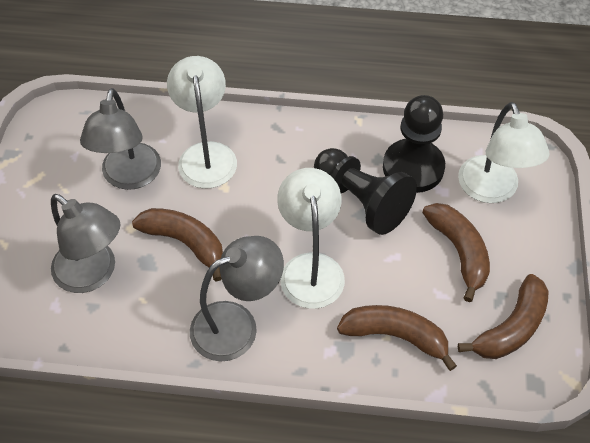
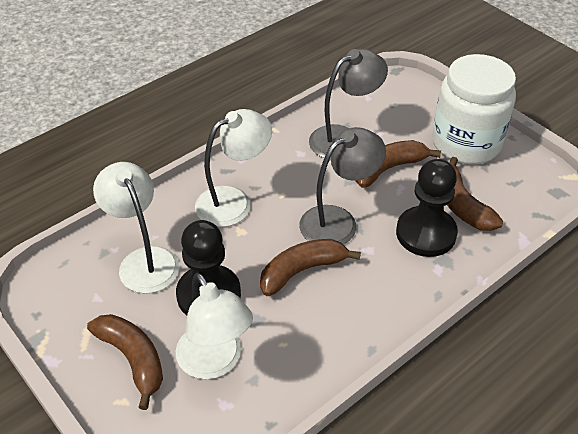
grey lamp: 3 -> 2
white jar: 0 -> 1

